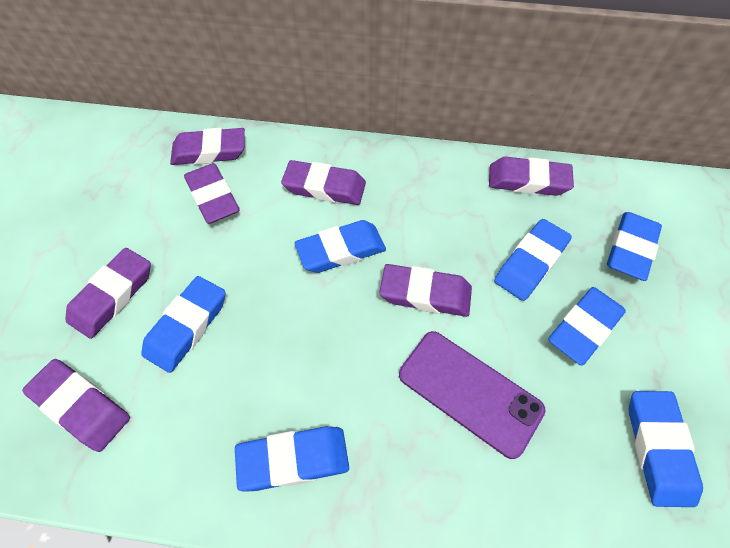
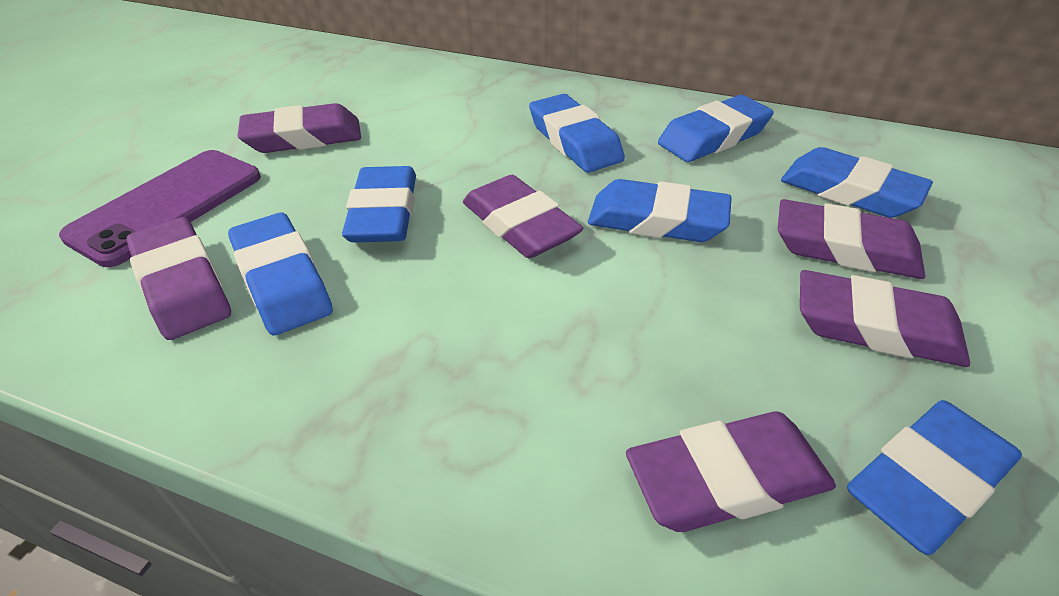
purple eraser: 7 -> 6

